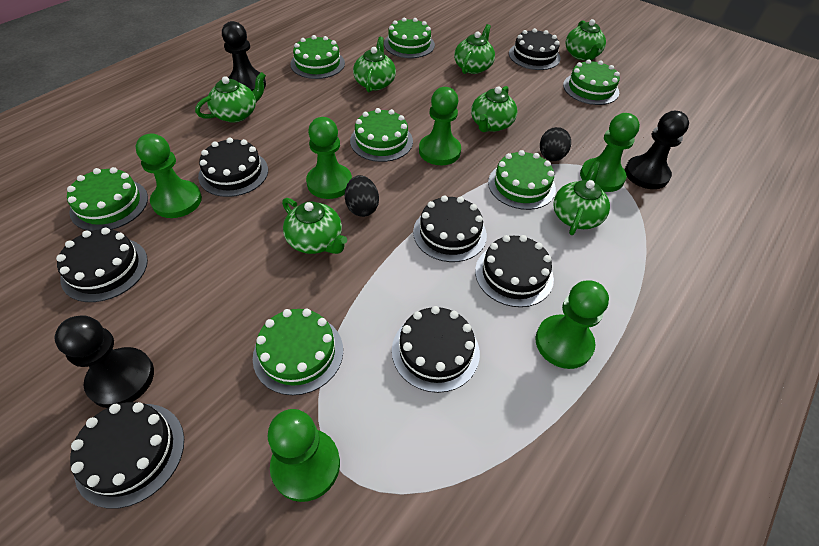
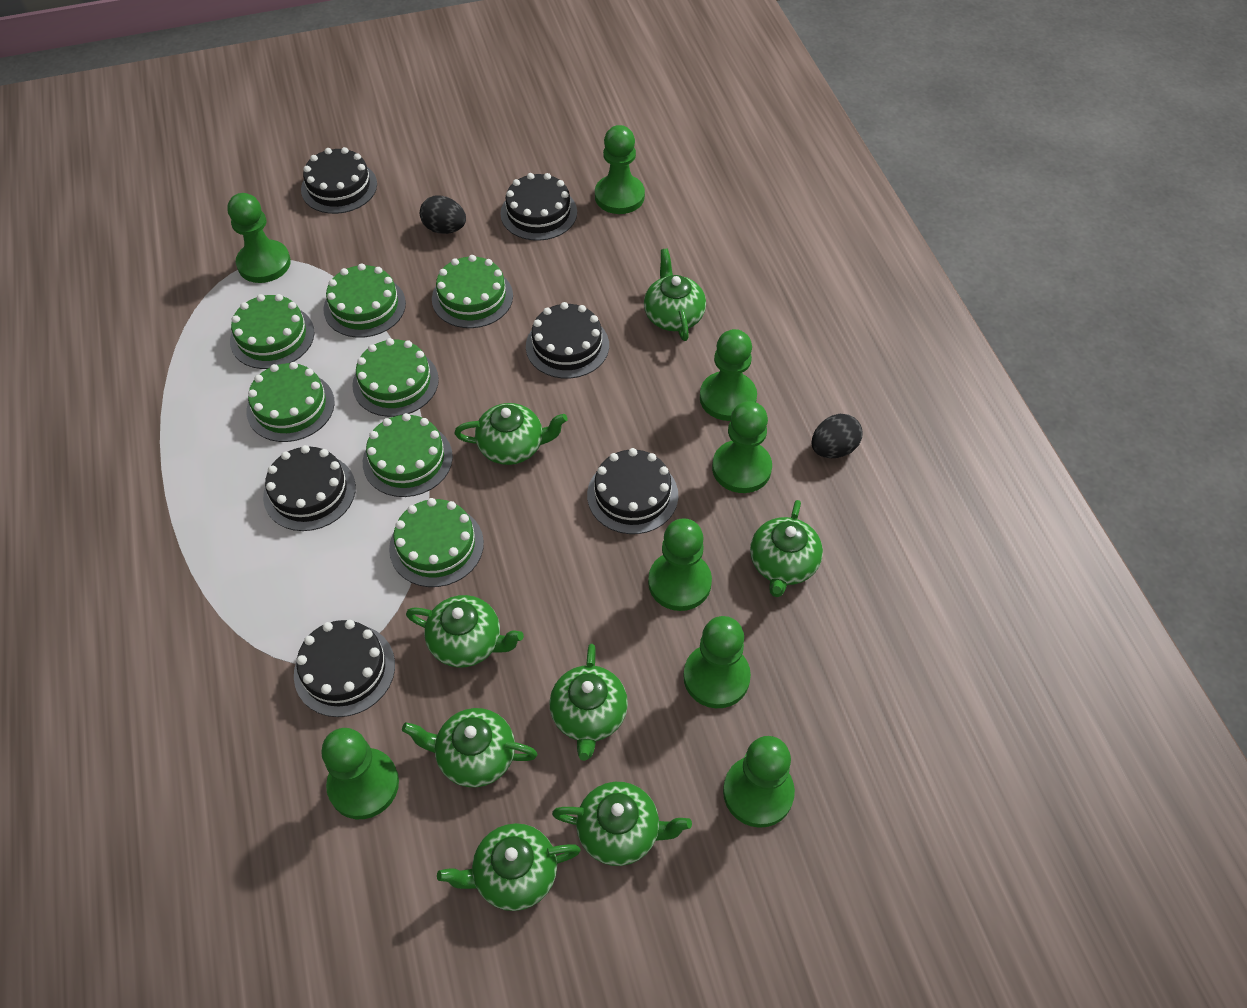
black cake: 7 -> 6
black pawn: 3 -> 0
green pawn: 6 -> 8
green teapot: 7 -> 8

